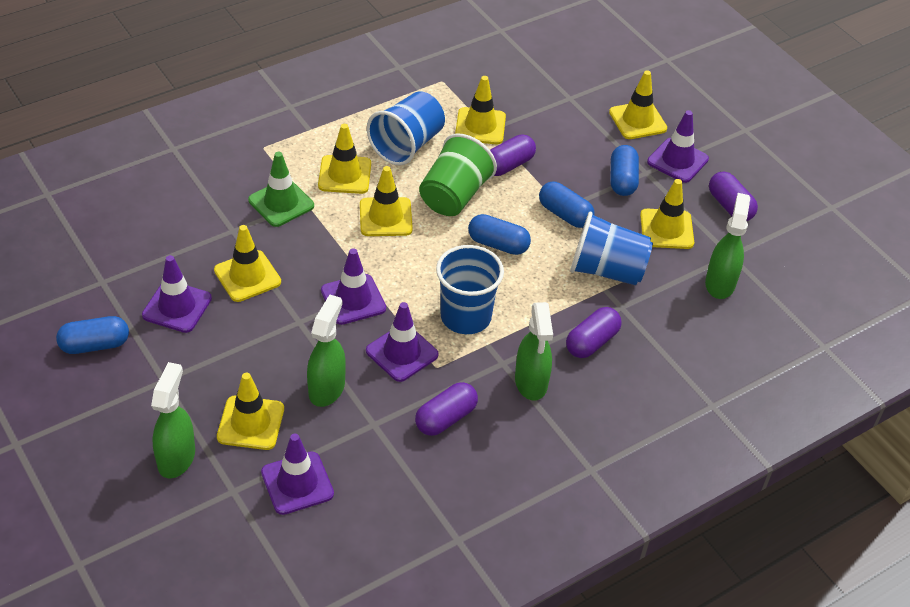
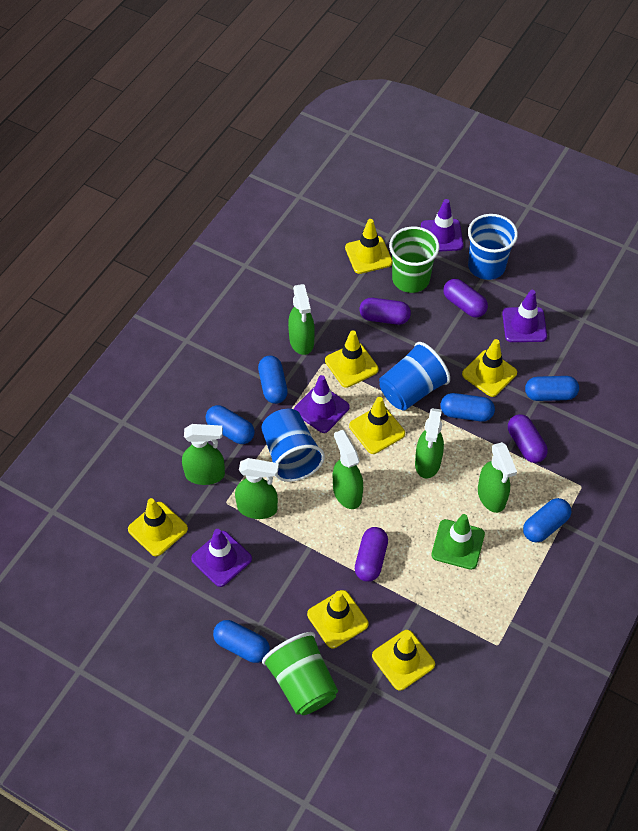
blue capsule: 4 -> 6
green cup: 1 -> 2
green spray bottle: 4 -> 6
purple traffic cone: 5 -> 4

